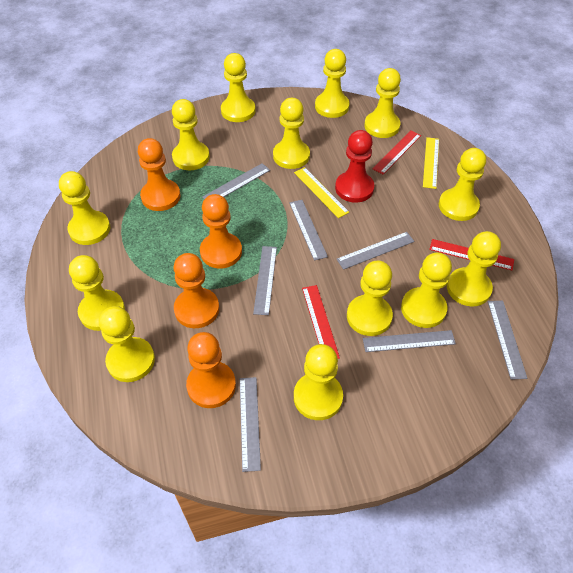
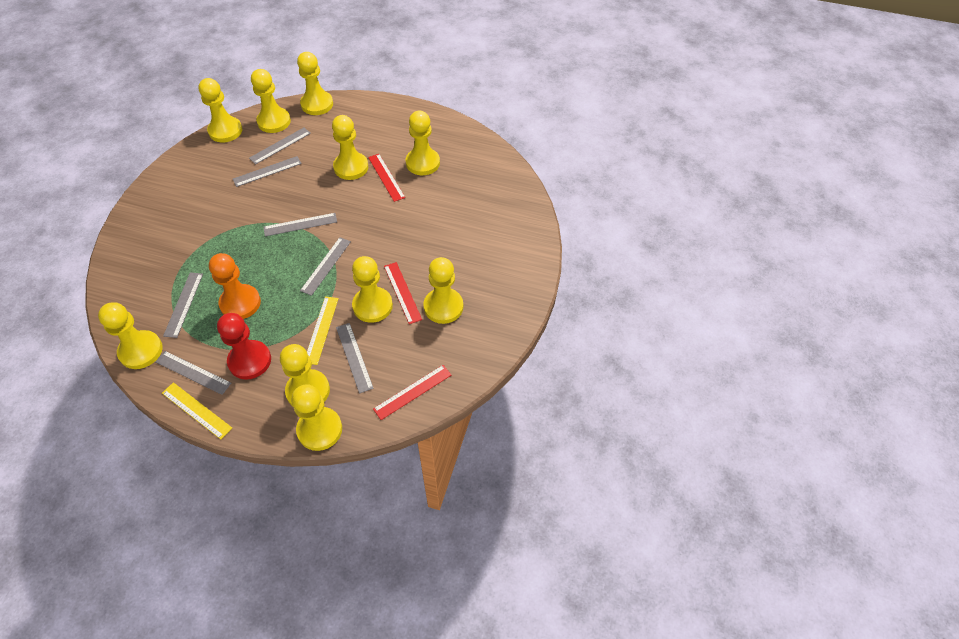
orange pawn: 4 -> 1
yellow pawn: 13 -> 10

